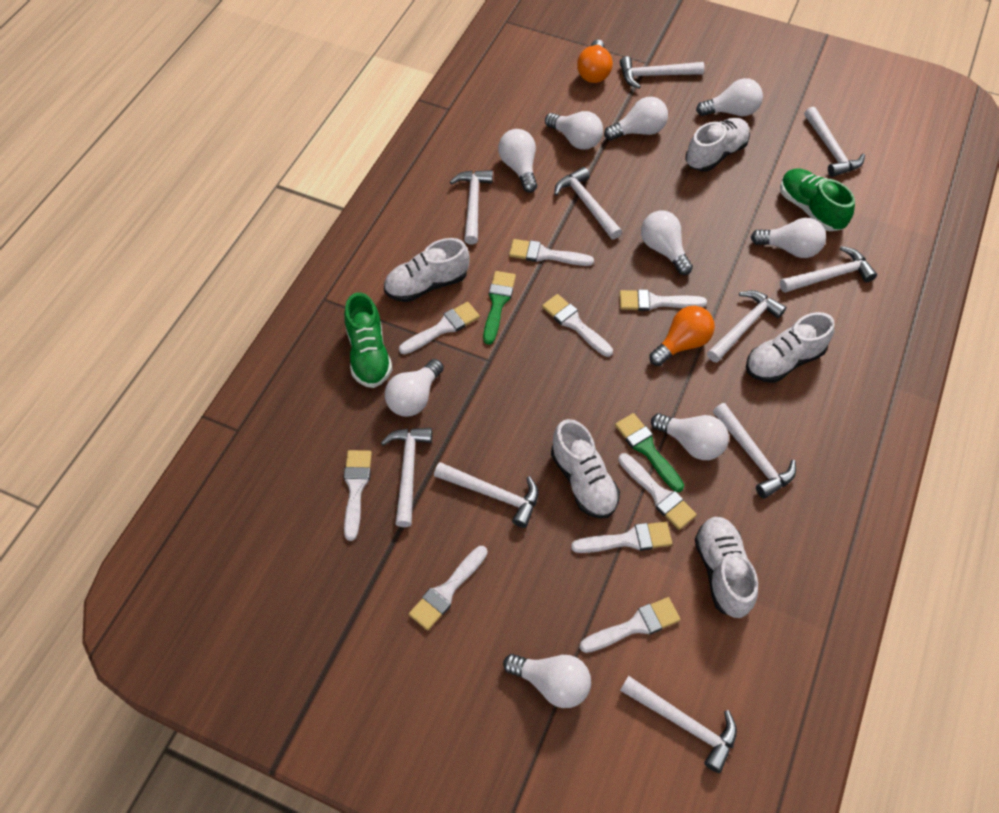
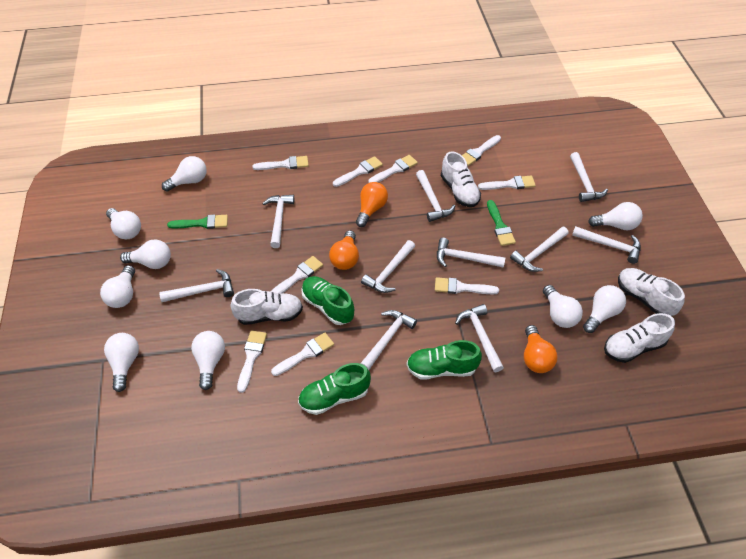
green shoe: 2 -> 3
orange light bulb: 2 -> 3
white shoe: 5 -> 4

